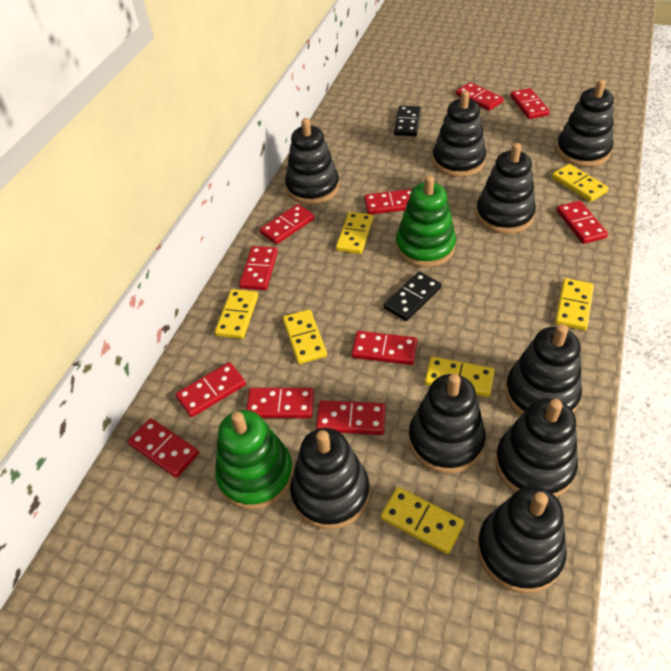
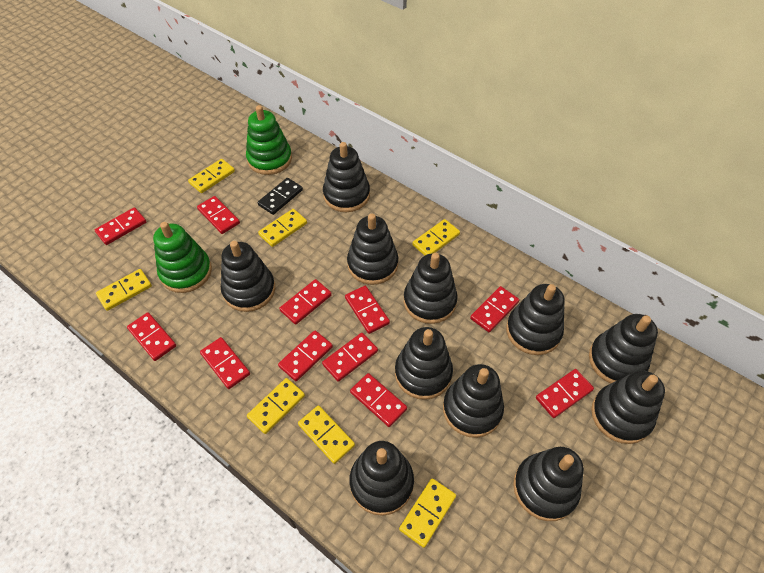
black domino: 2 -> 1
black stacking toy: 9 -> 11

